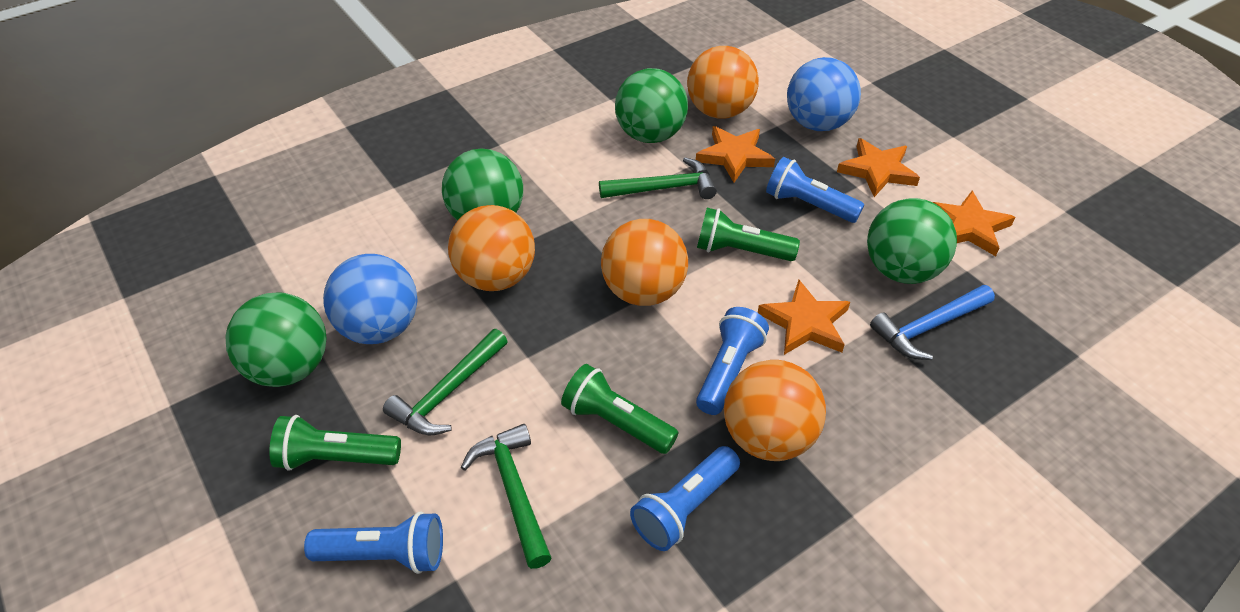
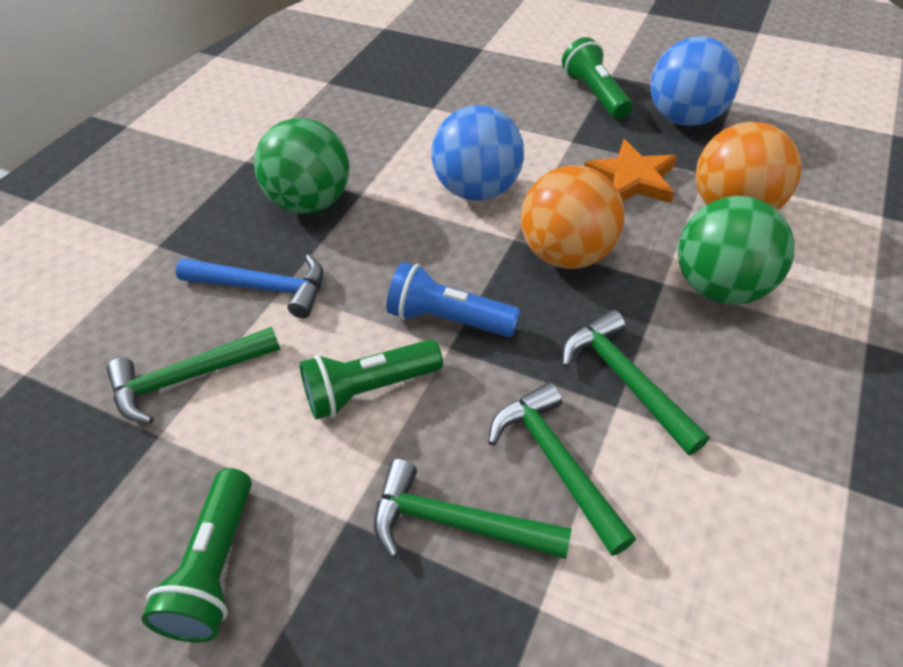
blue flashlight: 4 -> 1
green ball: 4 -> 2
green hammer: 3 -> 4
orange ball: 4 -> 2
orange star: 4 -> 1

